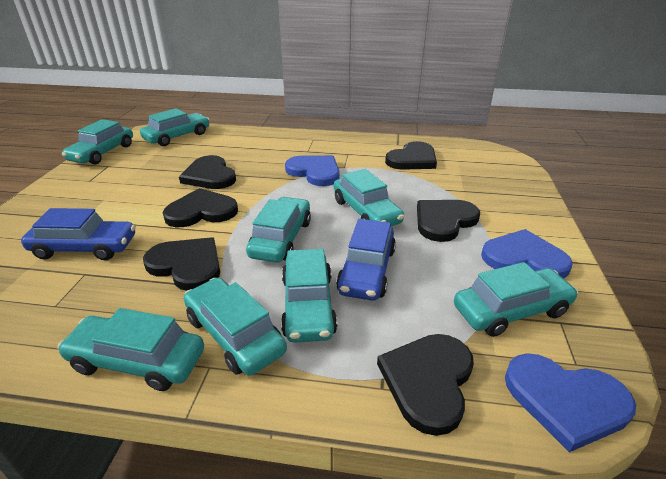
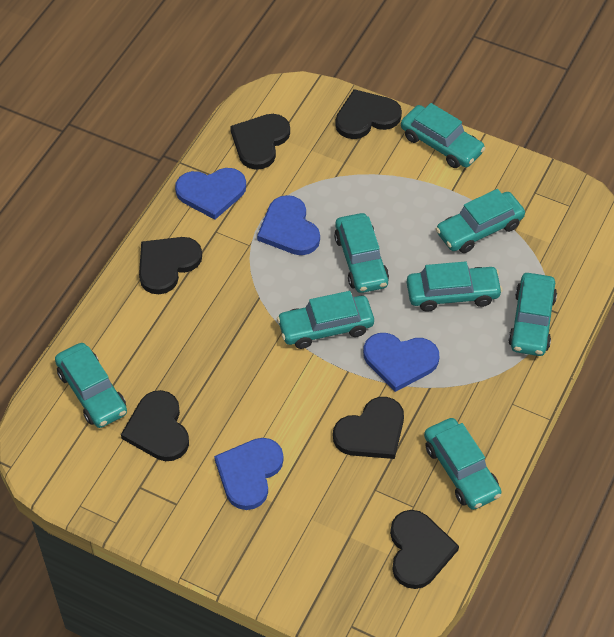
blue car: 2 -> 0
blue heart: 3 -> 4

